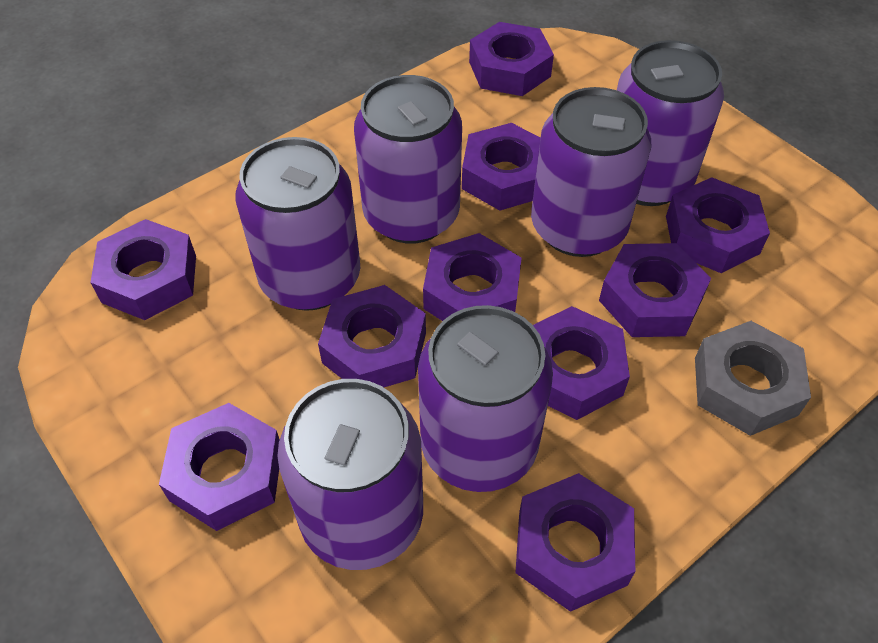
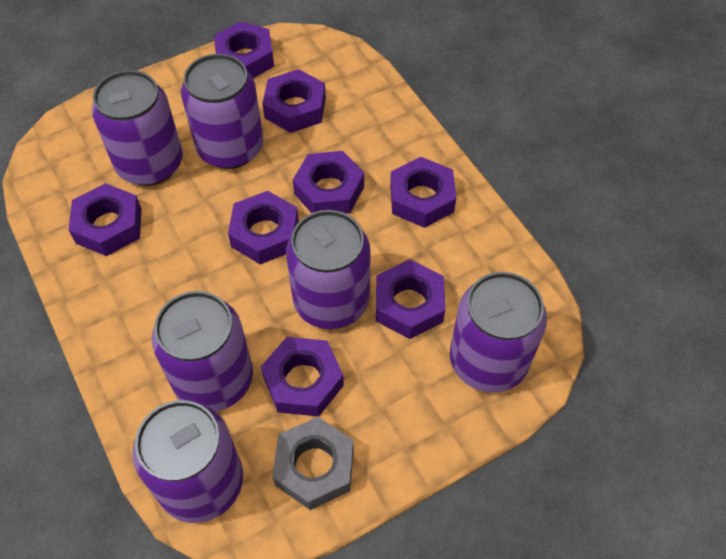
purple nut: 10 -> 8

